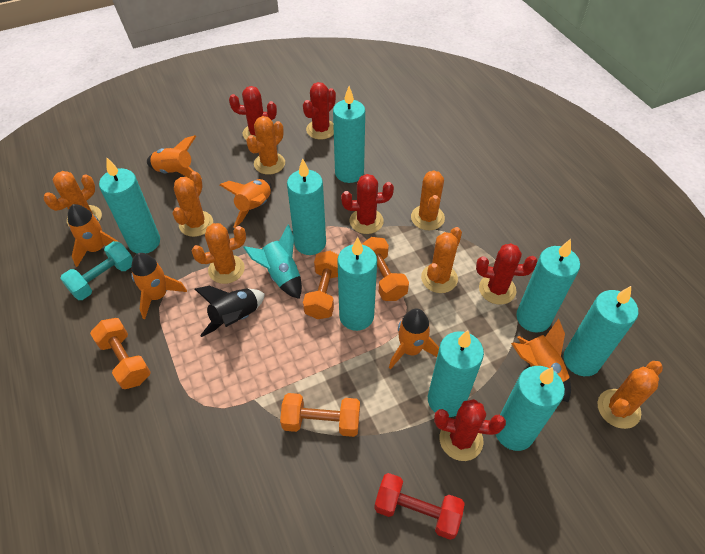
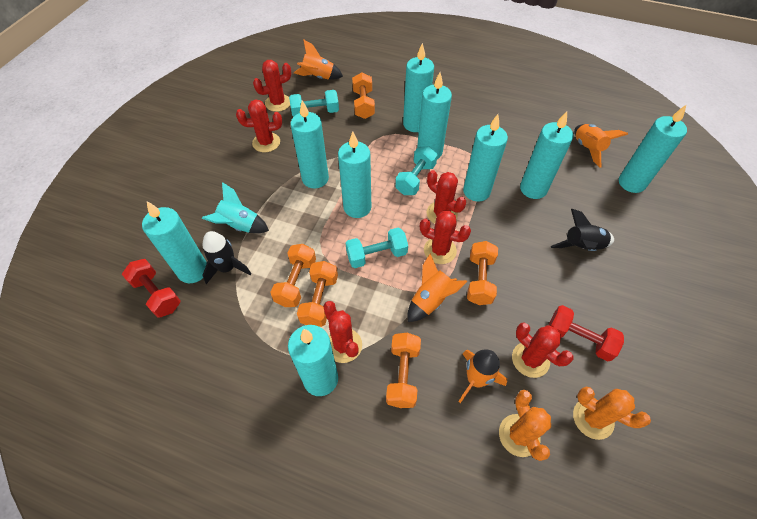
black rocket: 1 -> 2
orange cactus: 7 -> 2
orange dumbbell: 4 -> 5
orange rocket: 6 -> 4
red cactus: 5 -> 6
red dumbbell: 1 -> 2
turquoise candle: 8 -> 9
turquoise dumbbell: 1 -> 3

